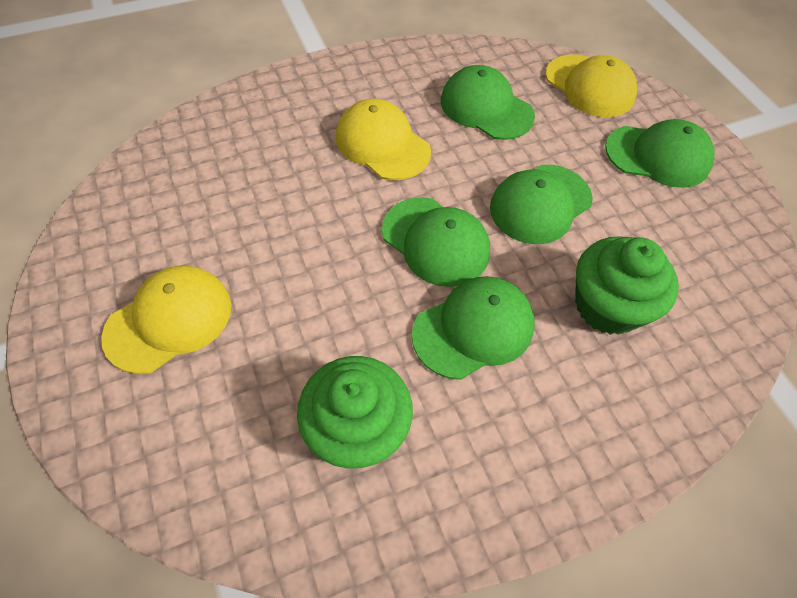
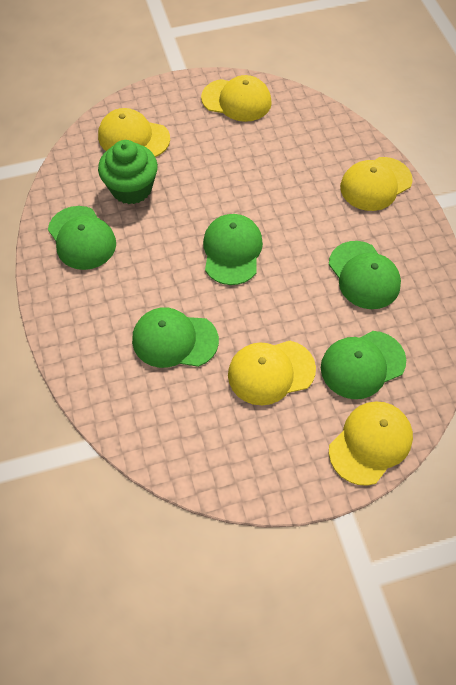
green cupcake: 2 -> 1
yellow cap: 3 -> 5

